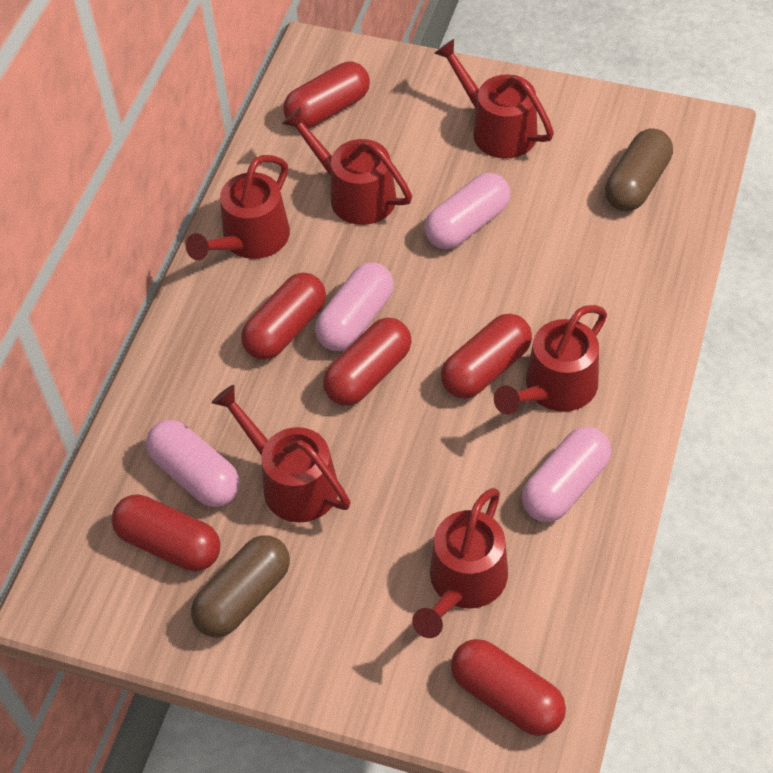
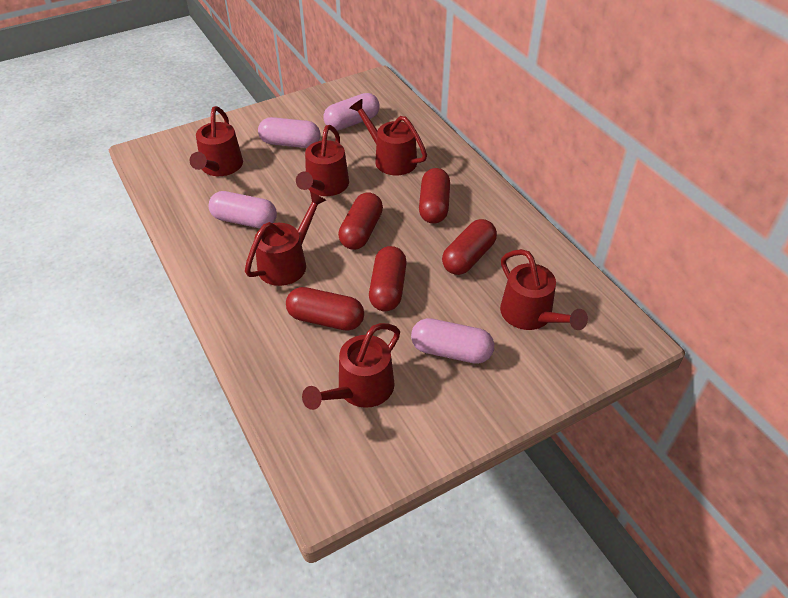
brown capsule: 2 -> 0
red capsule: 6 -> 5

